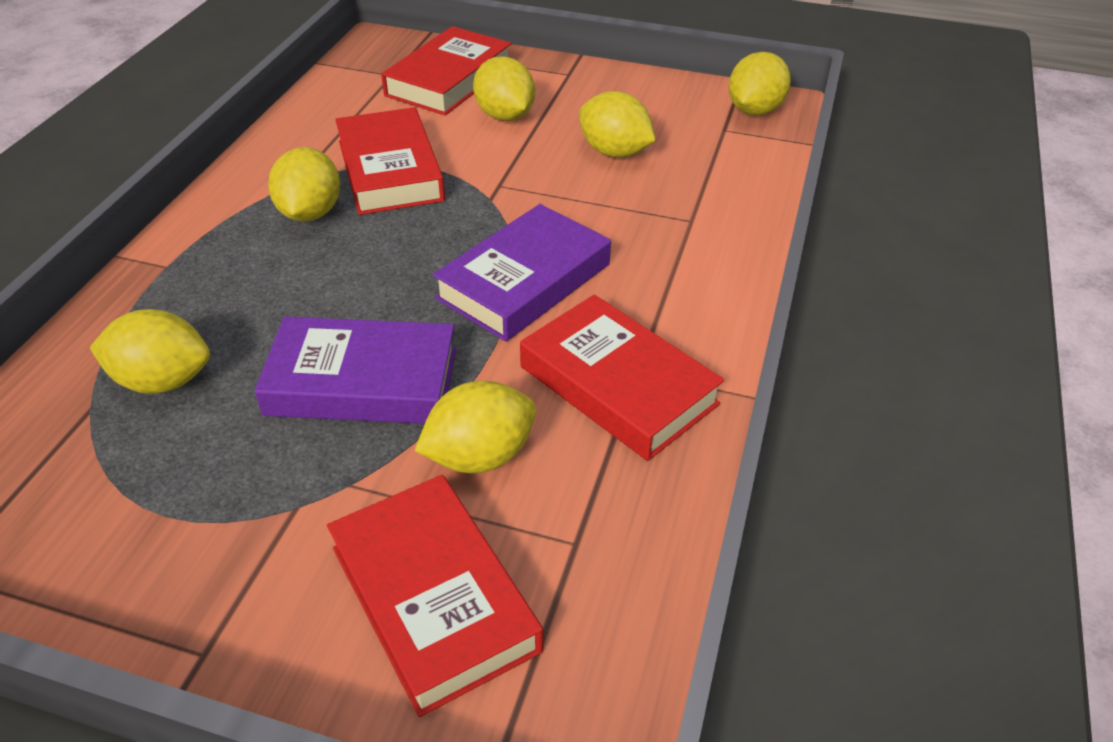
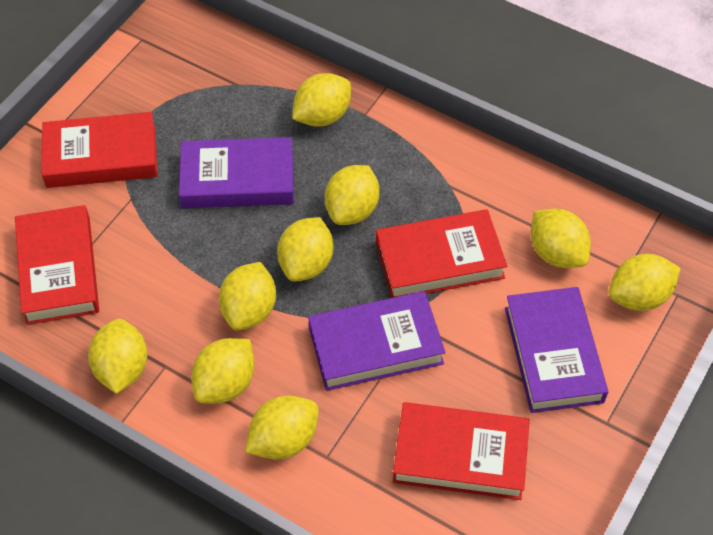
purple book: 2 -> 3
yellow lemon: 6 -> 9

